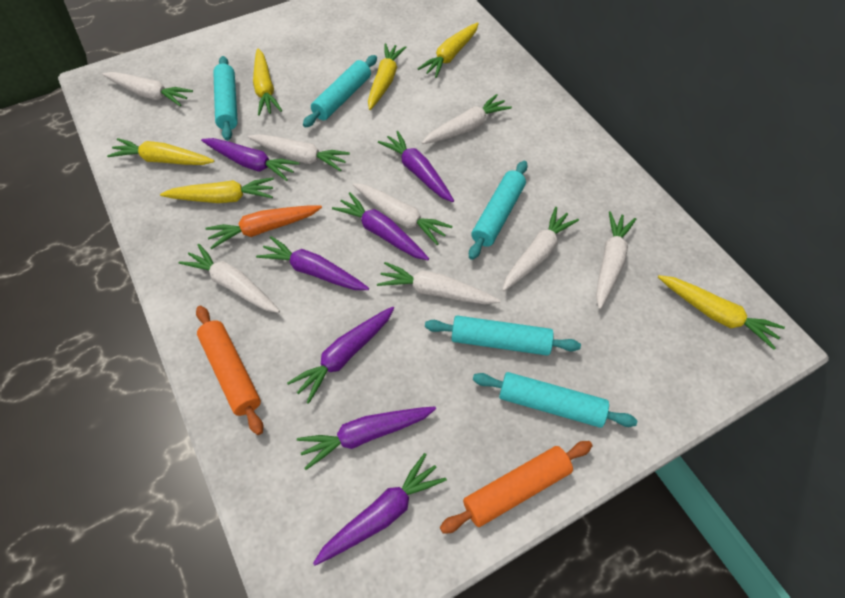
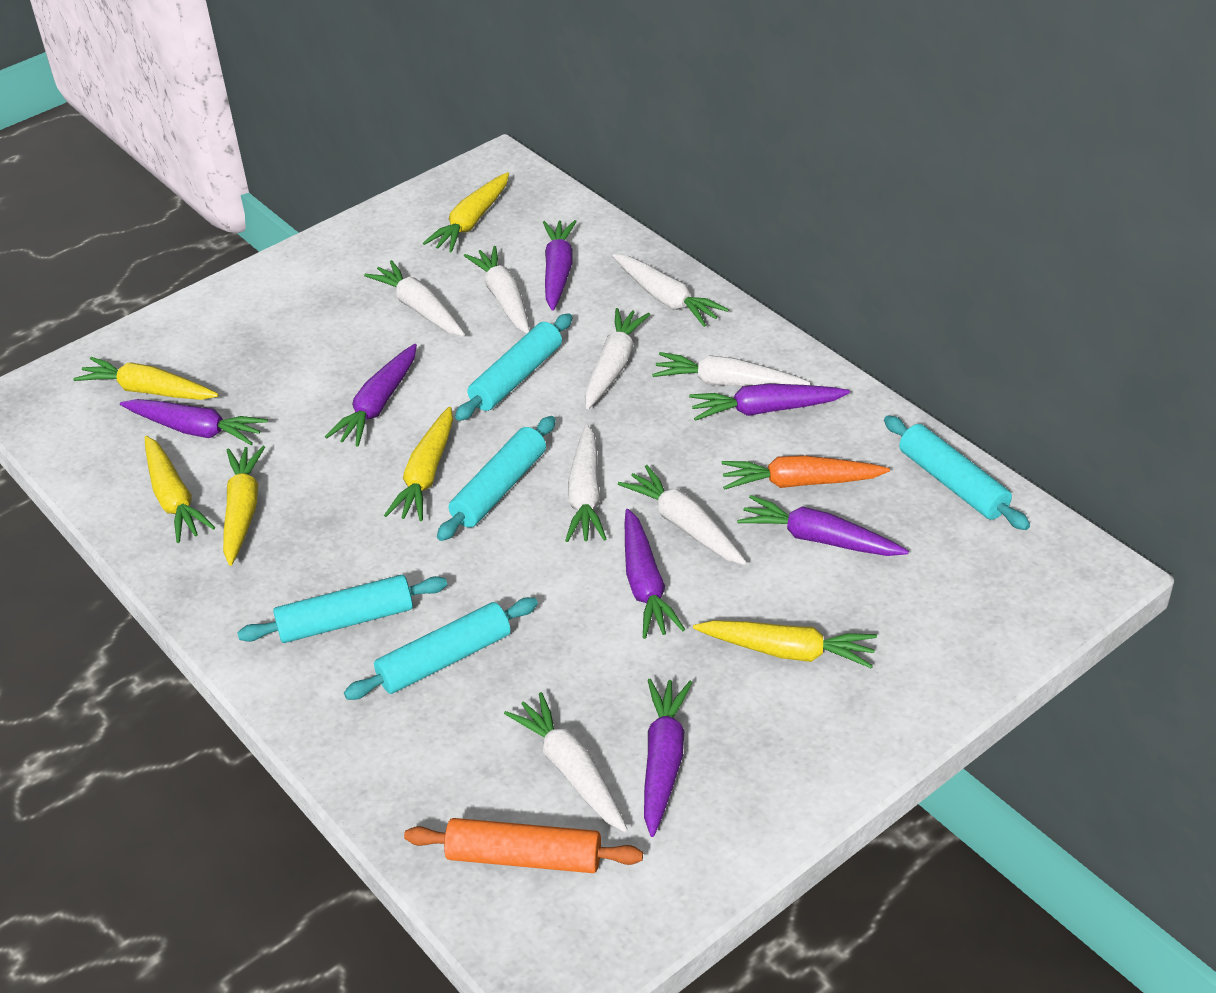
orange rolling pin: 2 -> 1

